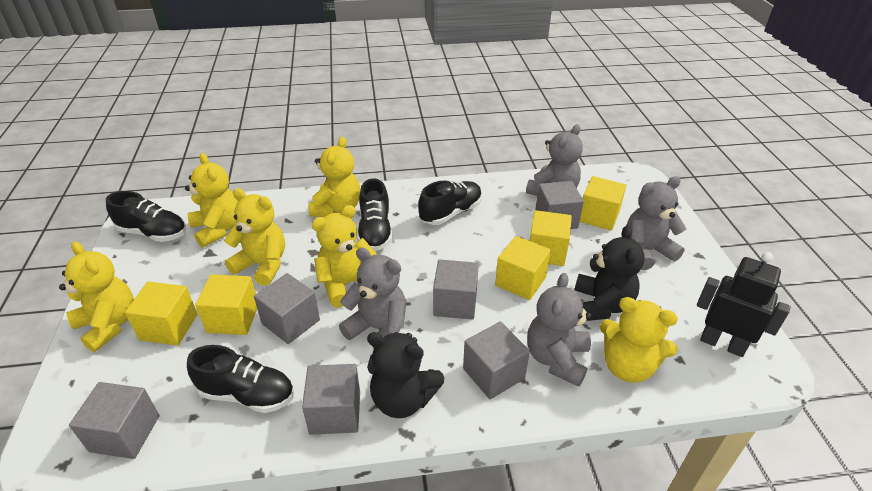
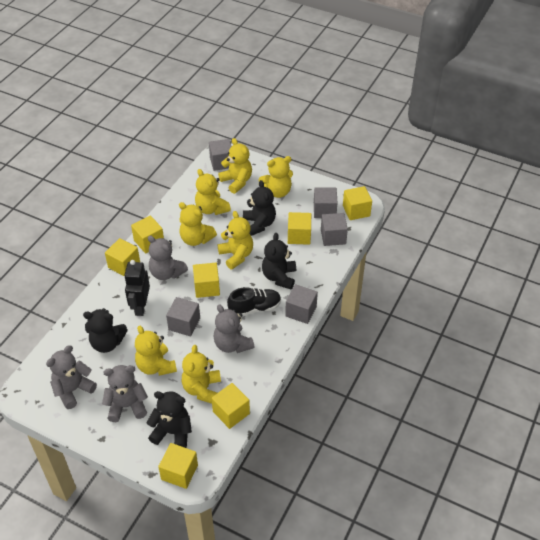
black shoe: 4 -> 1
black teddy bear: 2 -> 4
grey cube: 6 -> 5
yellow cube: 5 -> 7
yellow teddy bear: 6 -> 7

